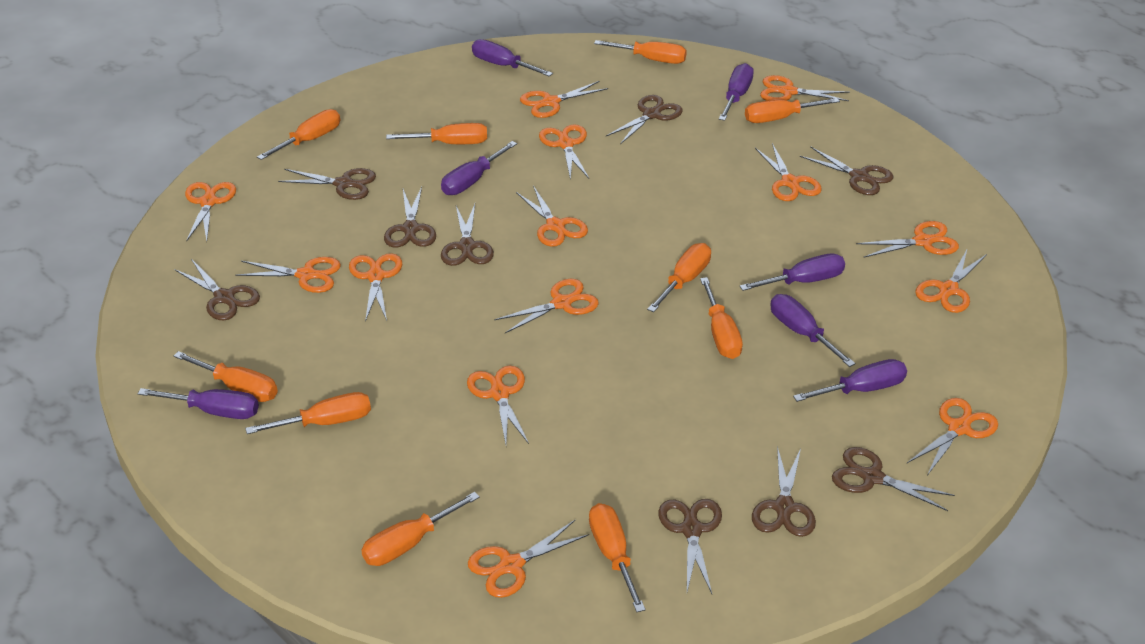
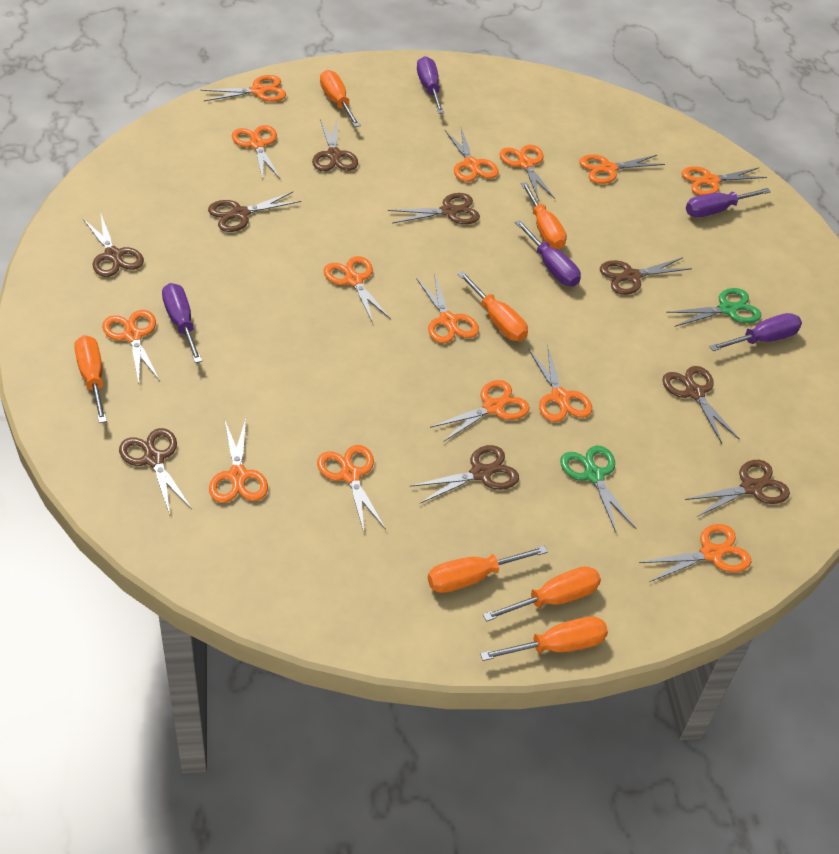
green scissors: 0 -> 2
orange screwdriver: 10 -> 7
purple screwdriver: 7 -> 5

